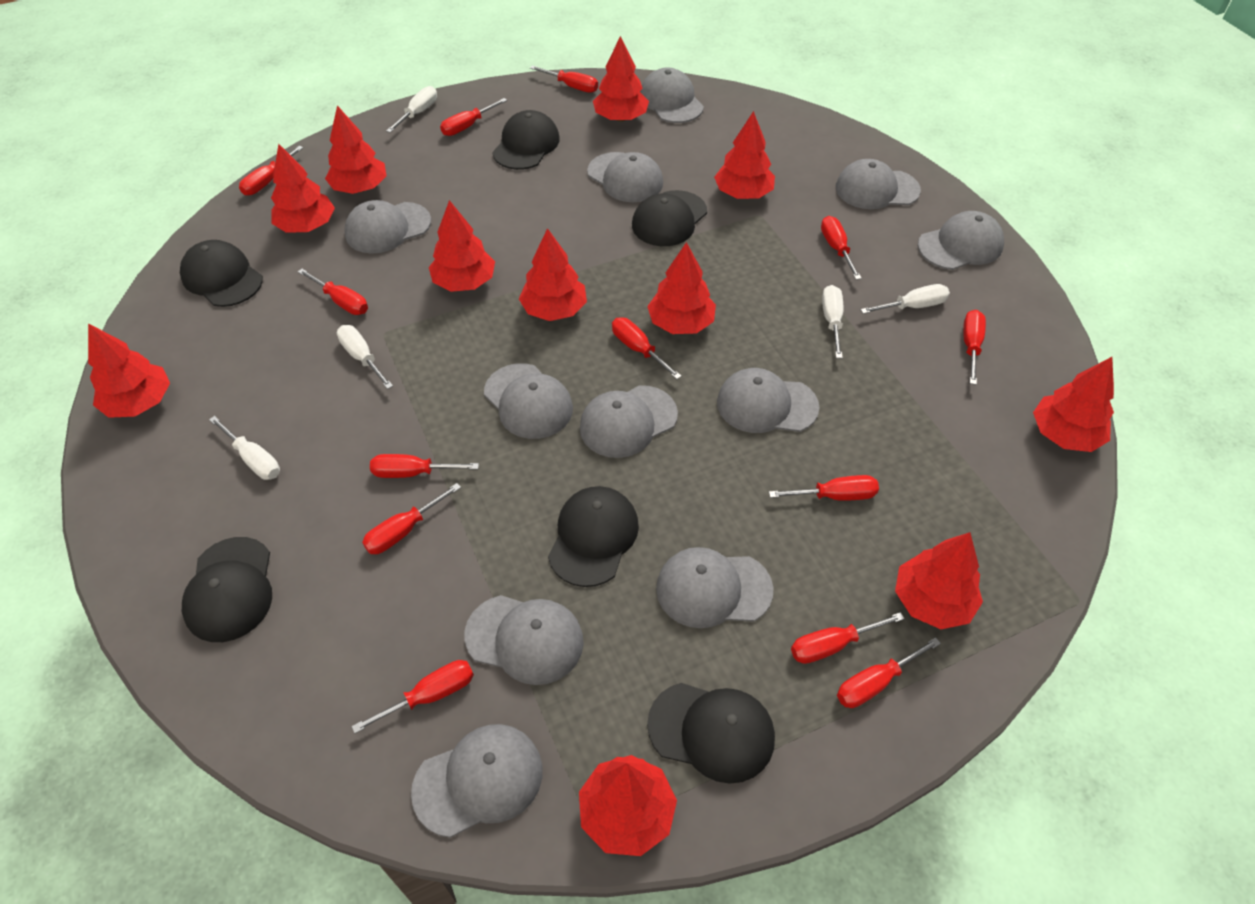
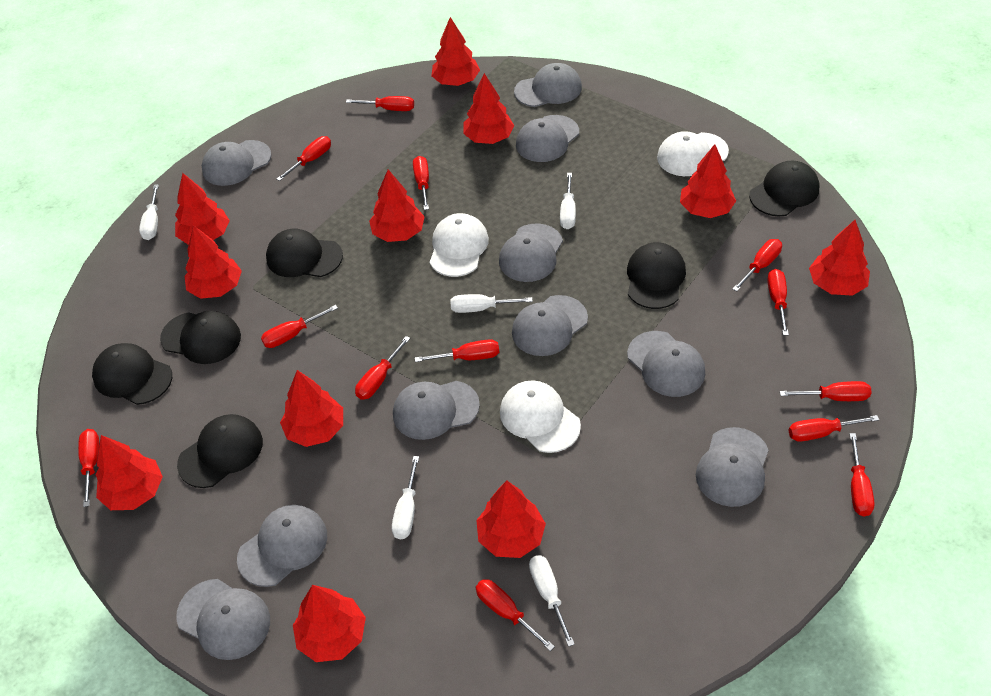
grey cap: 11 -> 10
white cap: 0 -> 3

